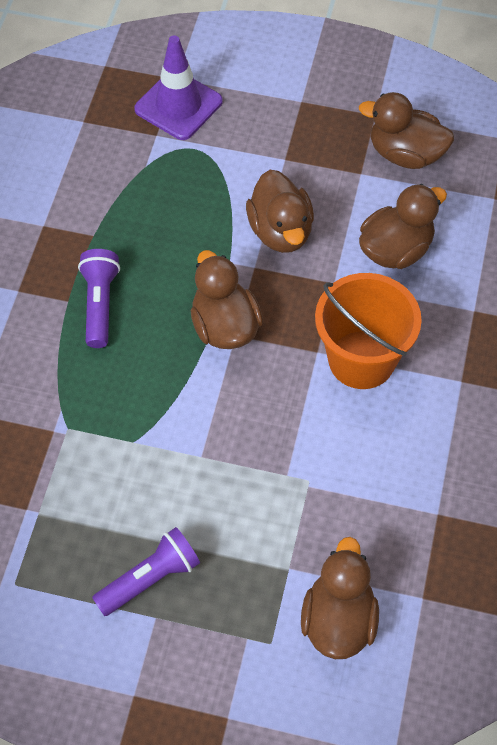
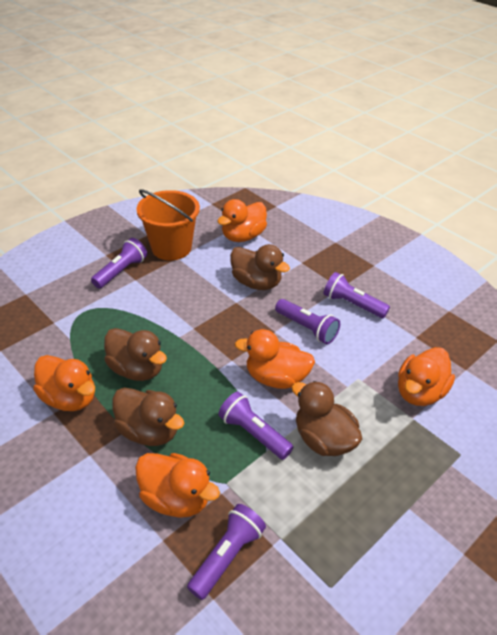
brown duck: 5 -> 4
orange duck: 0 -> 5
purple flashlight: 2 -> 5
purple traffic cone: 1 -> 0

